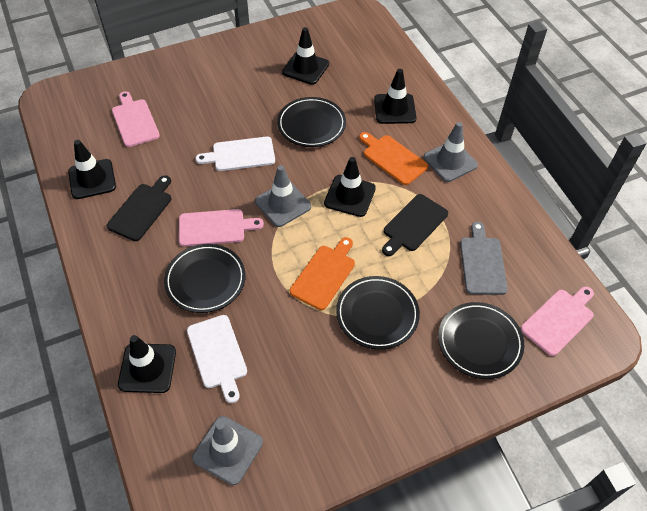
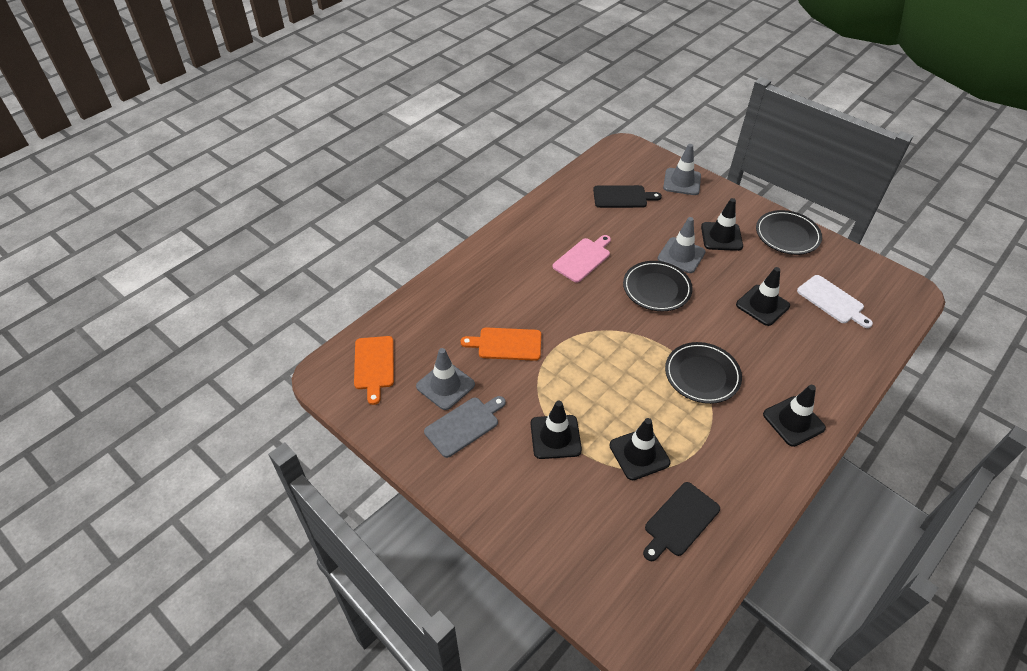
black plate: 4 -> 3
pink cutting board: 3 -> 1
white cutting board: 2 -> 1

